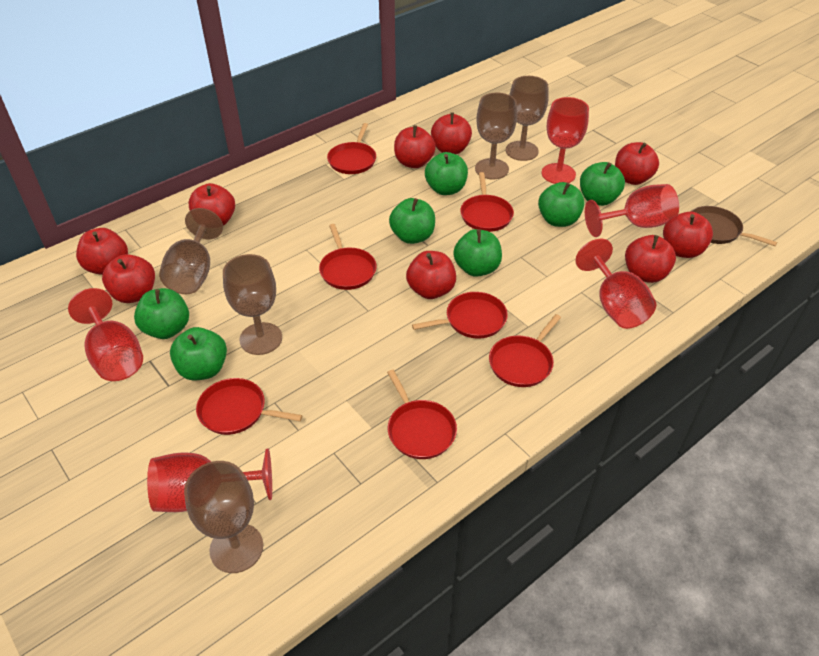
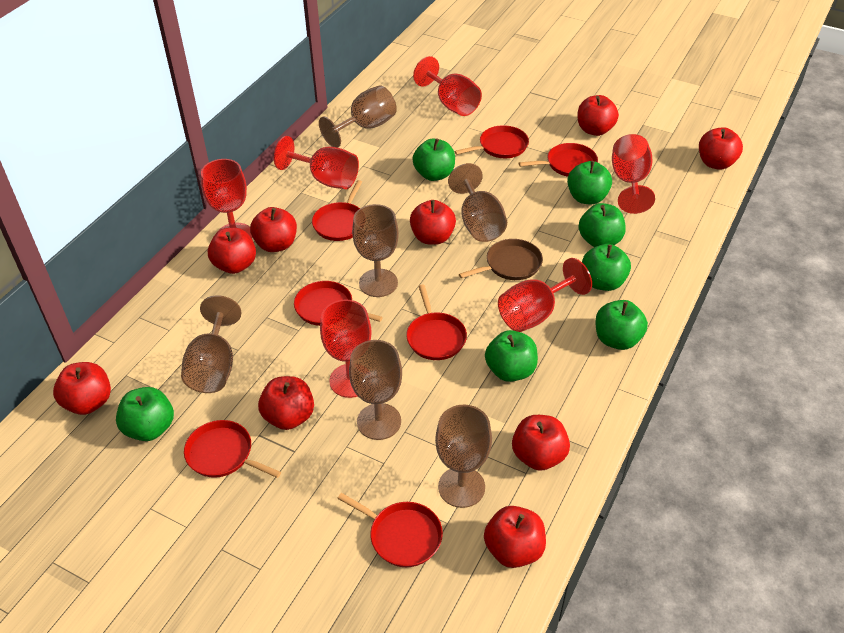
brown goblet: 5 -> 6
red goblet: 5 -> 6

